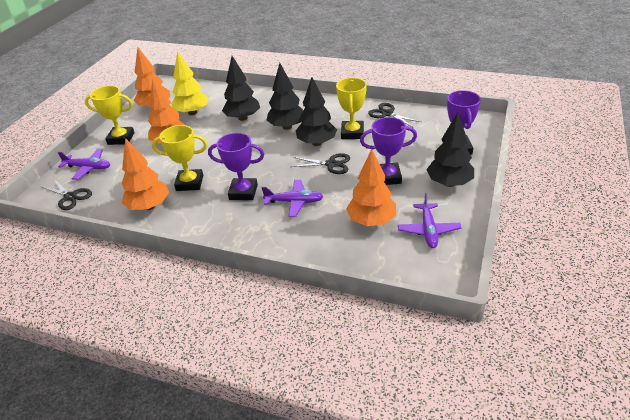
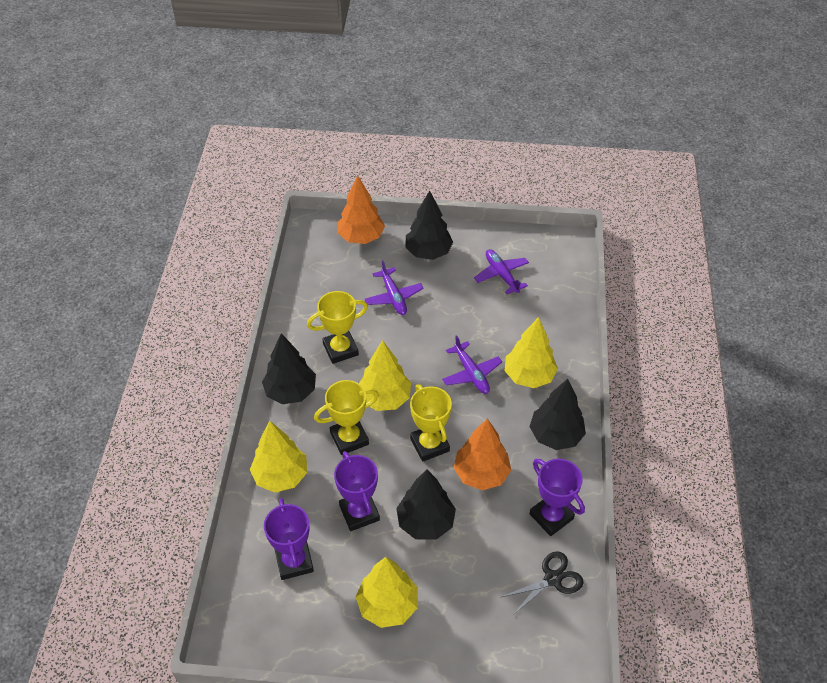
black scissors: 3 -> 1
orange tree: 4 -> 2
yellow tree: 1 -> 4

